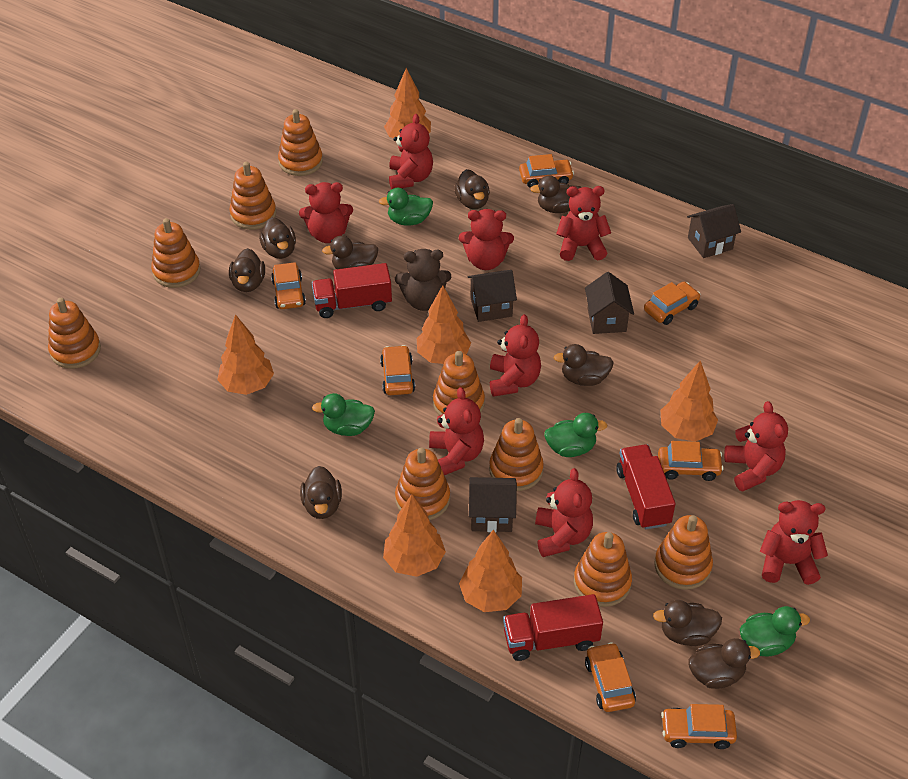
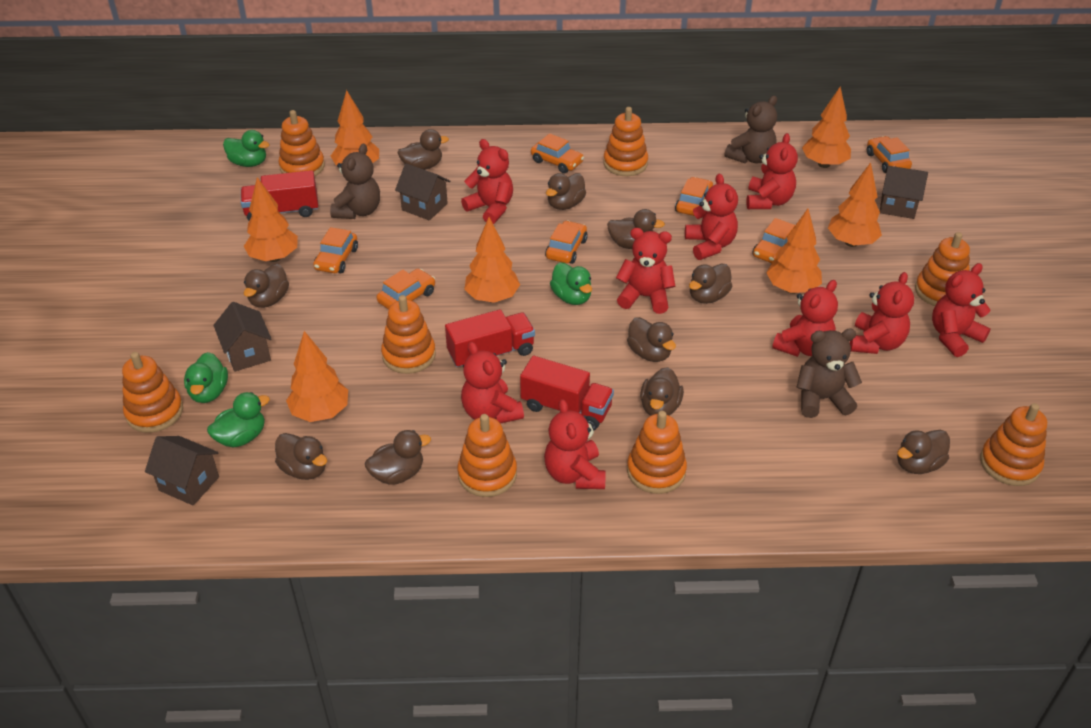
brown duck: 9 -> 10
brown teddy bear: 1 -> 3
orange stacking toy: 9 -> 8
orange tree: 6 -> 7

